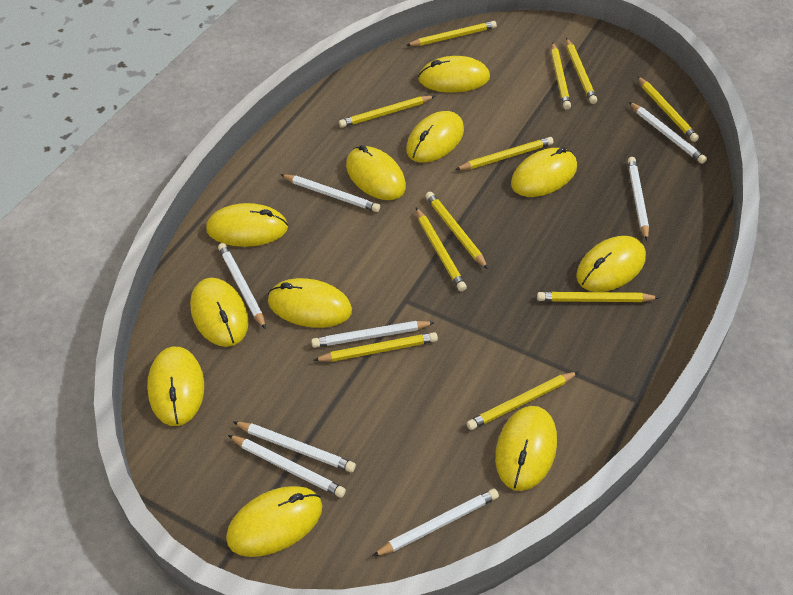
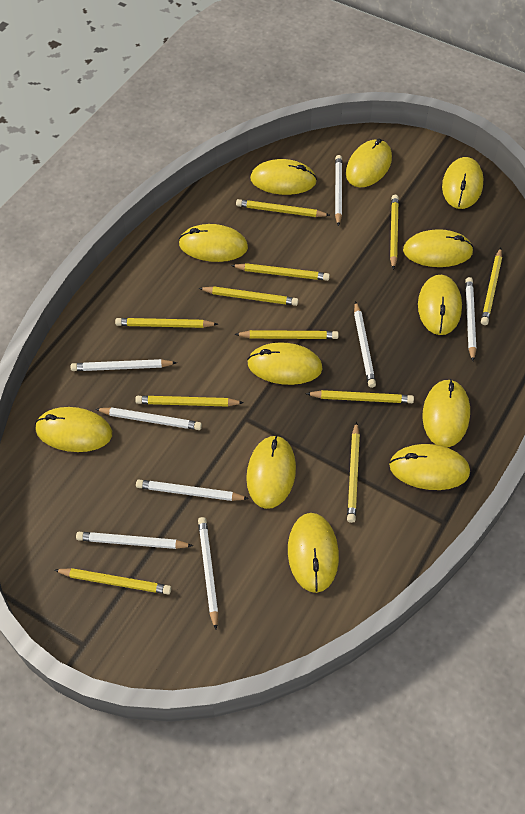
yellow mouse: 11 -> 12

